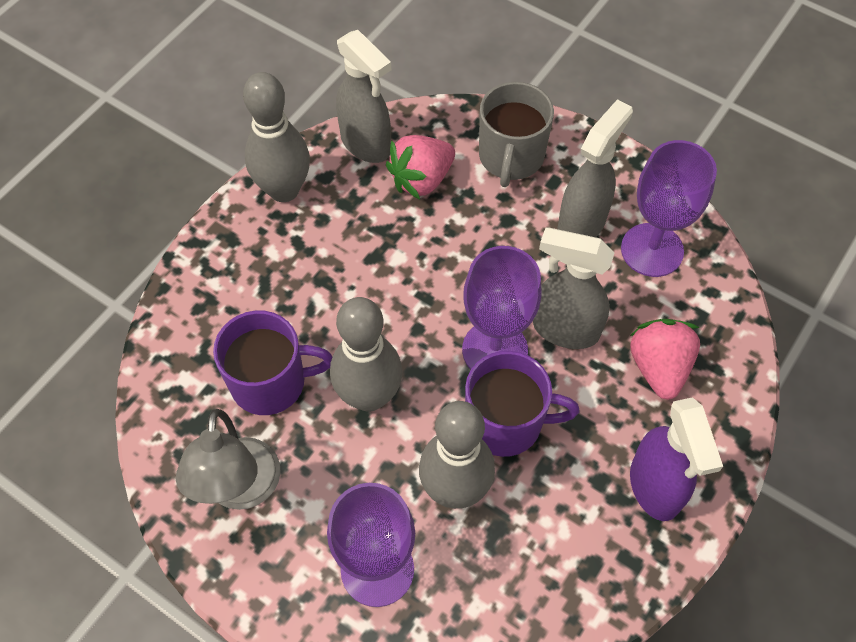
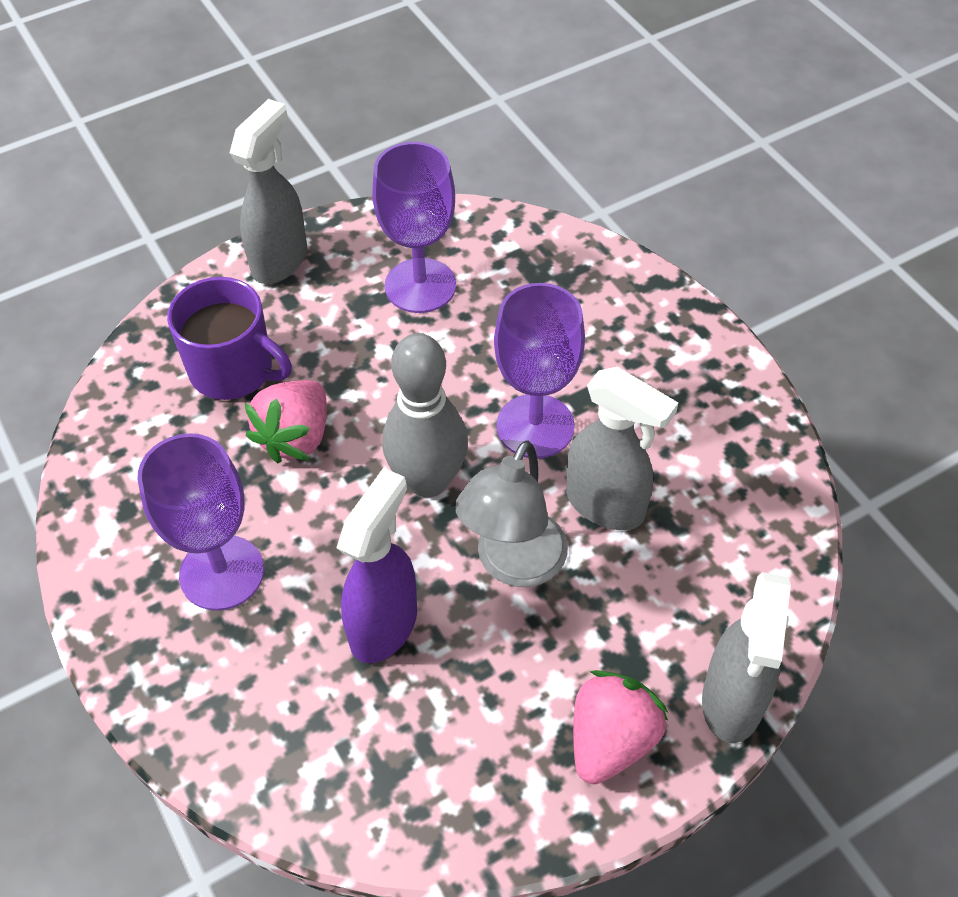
grey bowling pin: 3 -> 1
grey mug: 1 -> 0
purple mug: 2 -> 1

